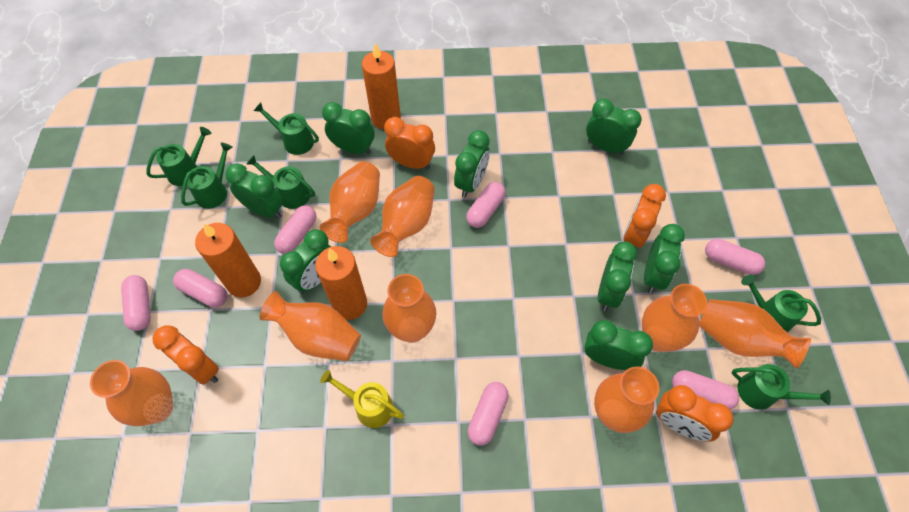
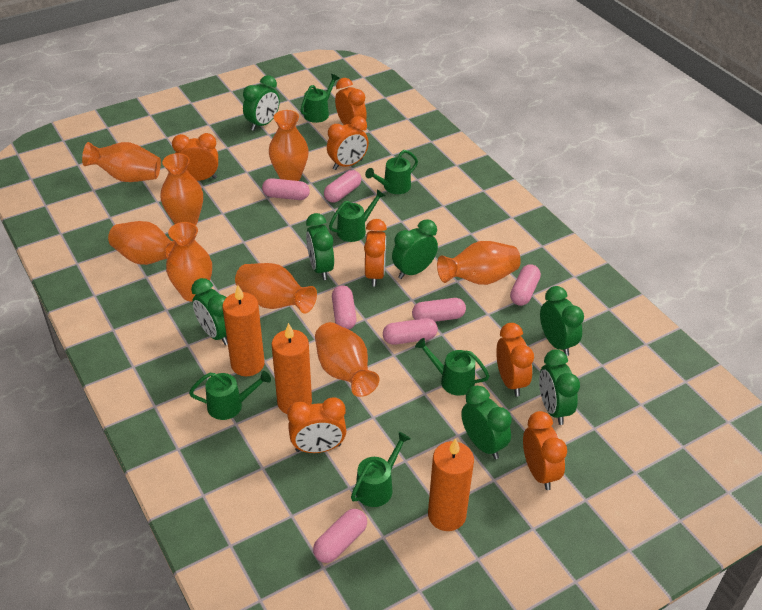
green clock: 8 -> 7
orange clock: 4 -> 7
yellow watering can: 1 -> 0

